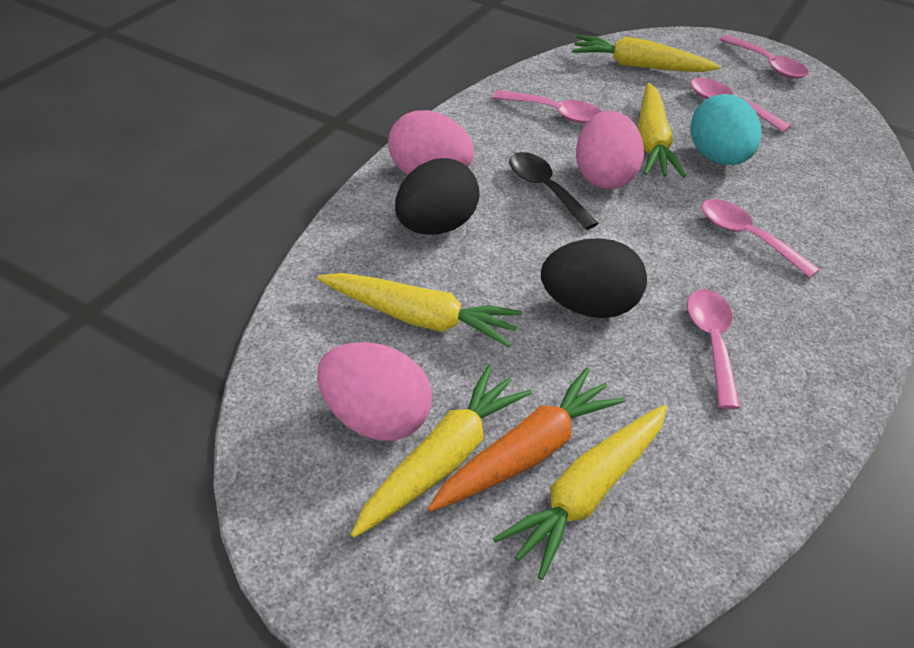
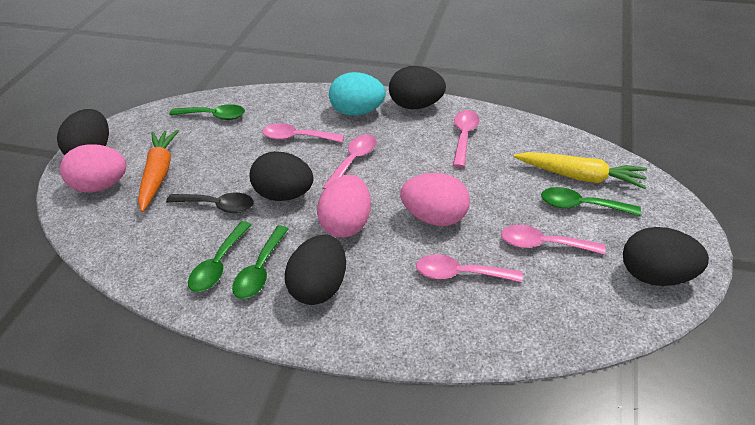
black egg: 2 -> 5
green spoon: 0 -> 4
yellow carrot: 5 -> 1

